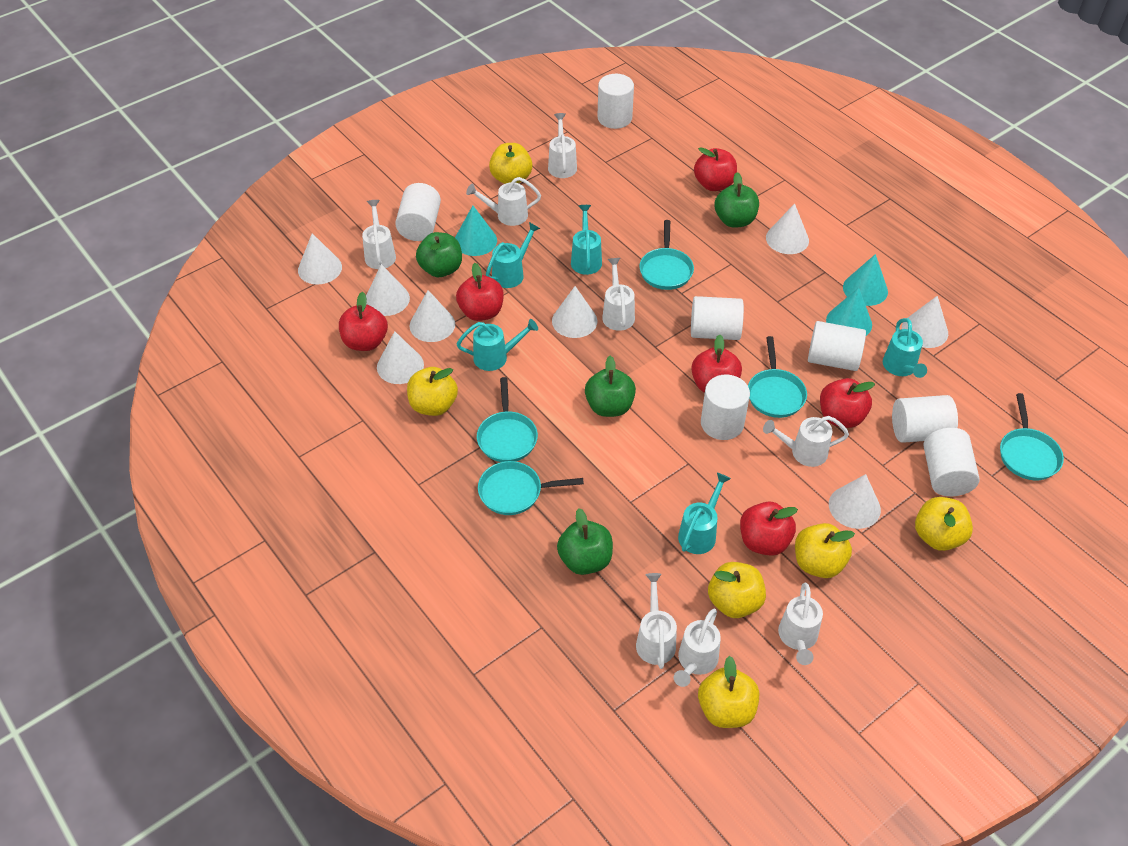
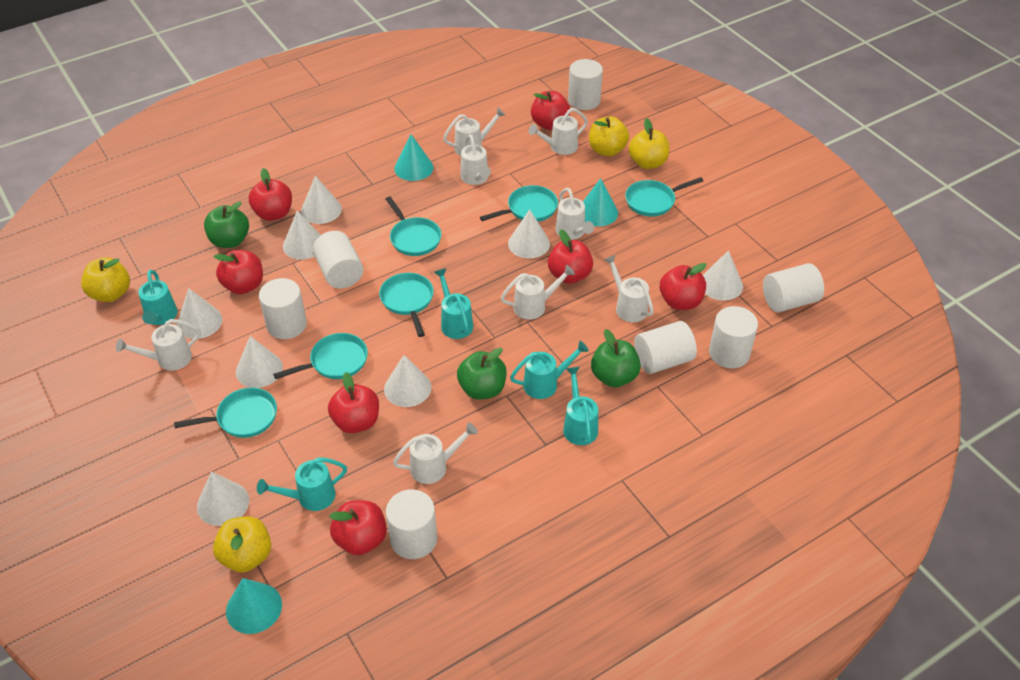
green apple: 4 -> 3
red apple: 6 -> 7
turquoise pan: 5 -> 6
yellow apple: 6 -> 4

